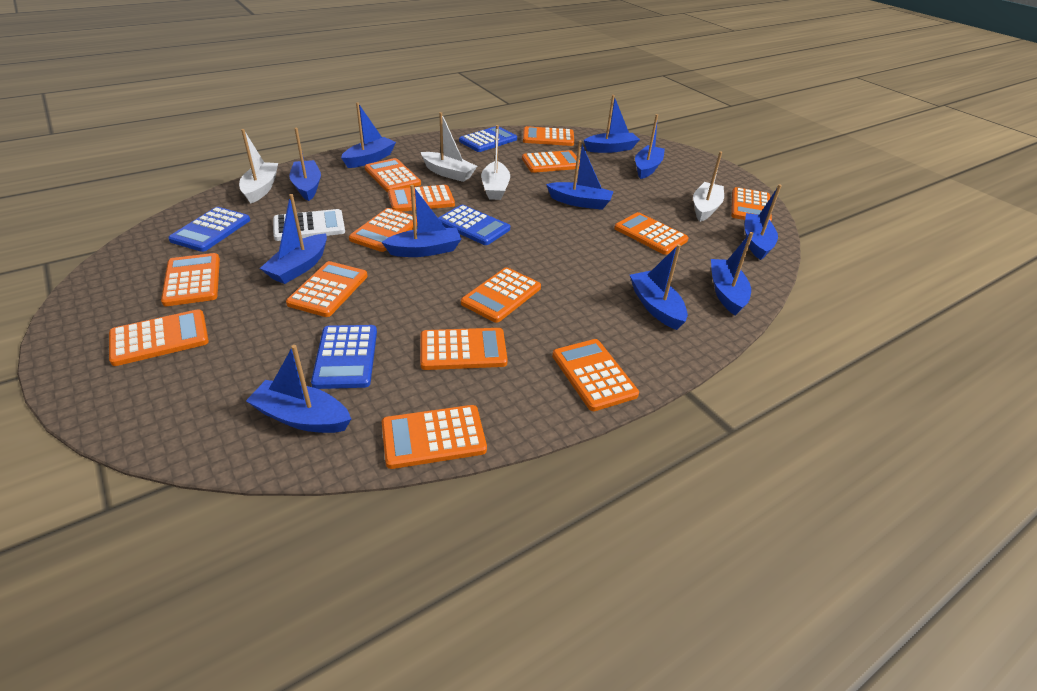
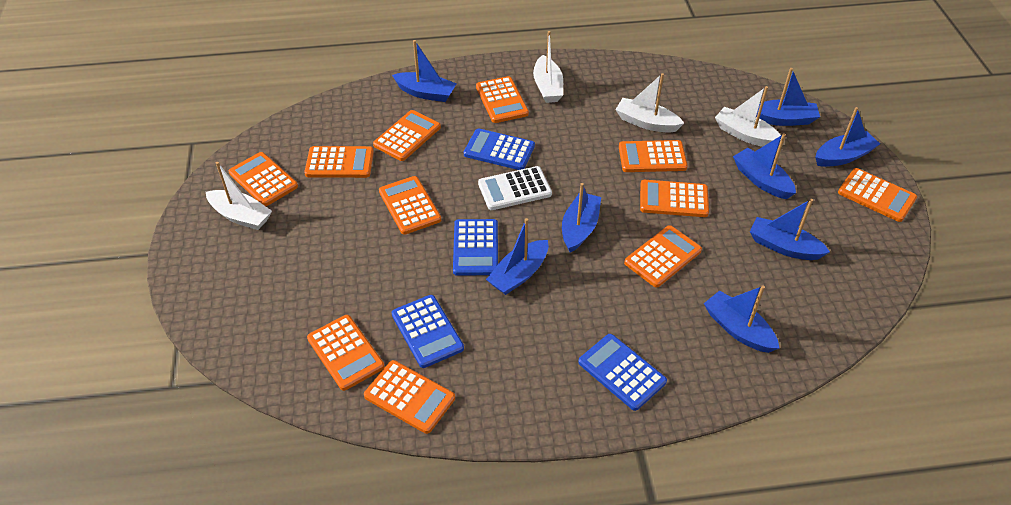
blue boat: 11 -> 8
orange calculator: 14 -> 11

